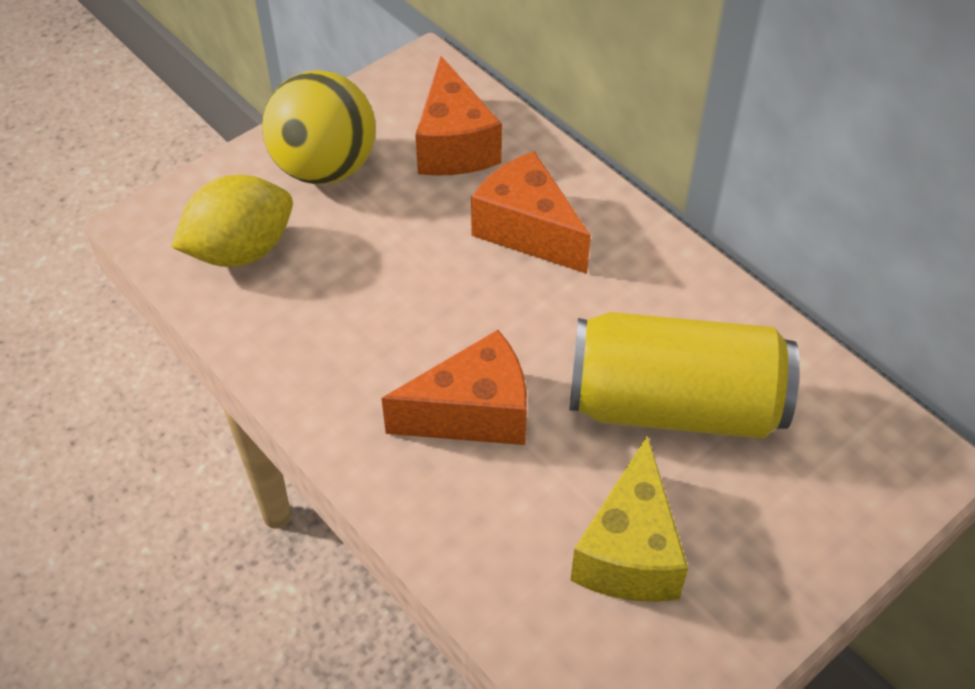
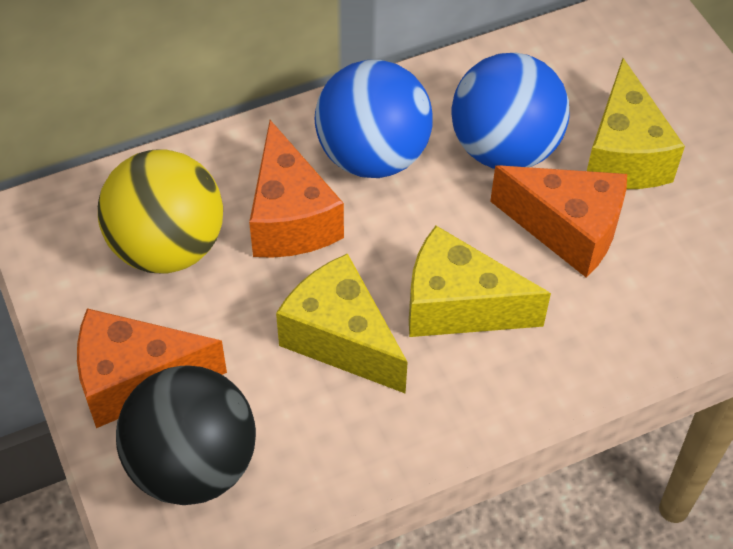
black ball: 0 -> 1
blue ball: 0 -> 2
yellow can: 1 -> 0
yellow cheese: 1 -> 3
yellow lemon: 1 -> 0

